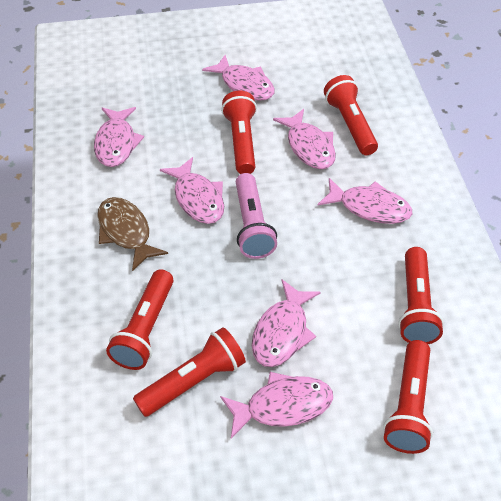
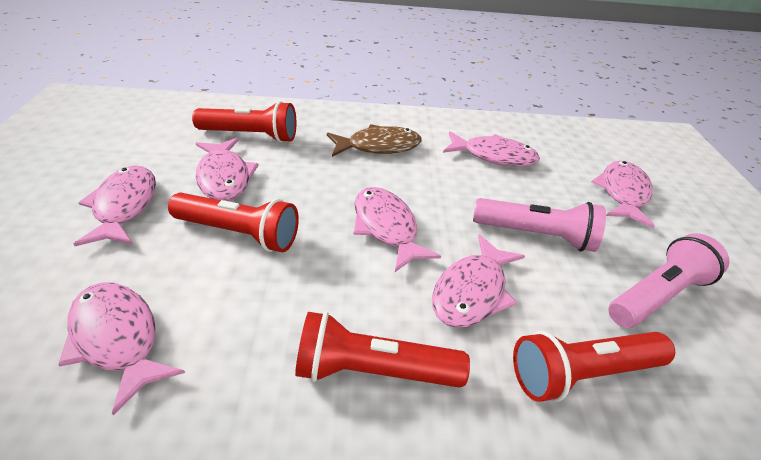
pink flashlight: 1 -> 2
red flashlight: 6 -> 4

